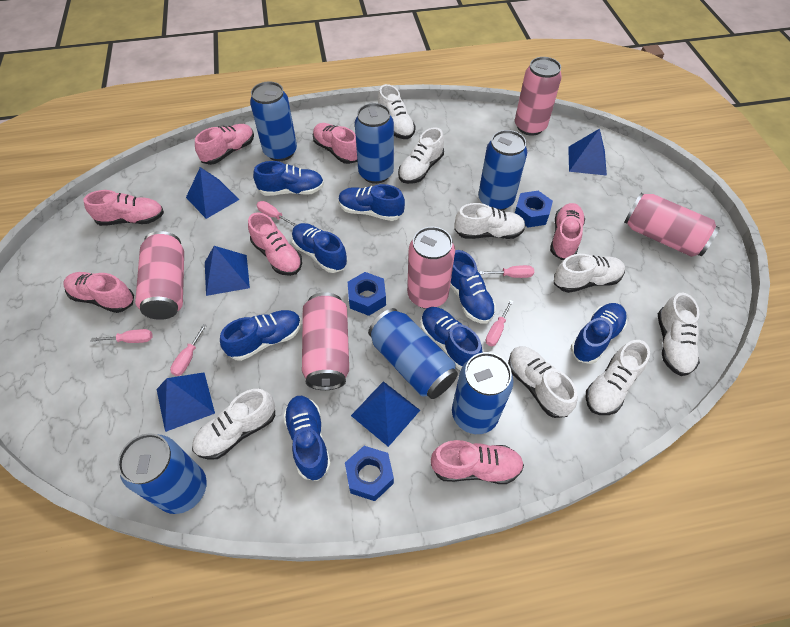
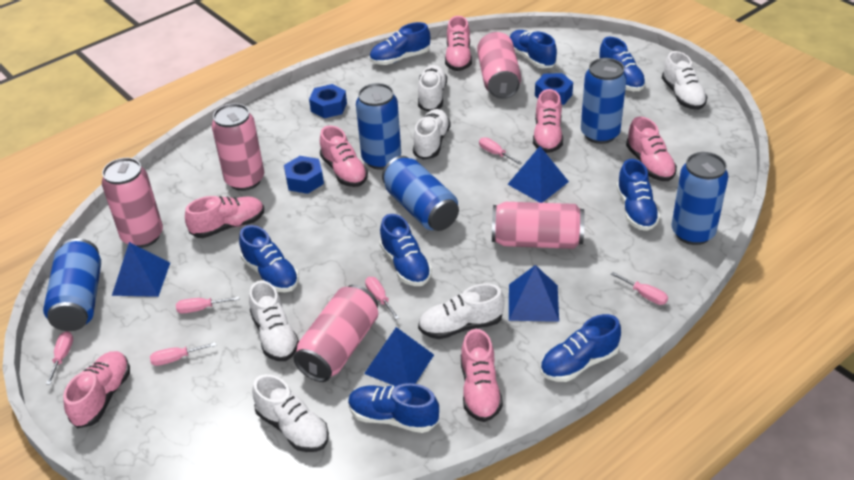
blue can: 6 -> 5
blue pyramid: 5 -> 4
pink screwdriver: 5 -> 6
white shoe: 8 -> 6

